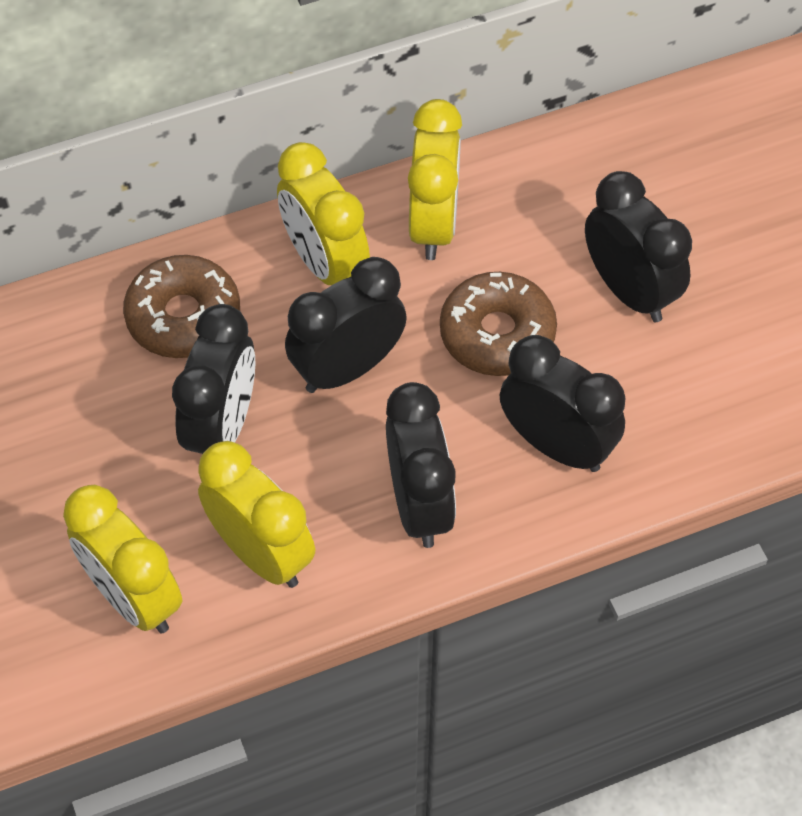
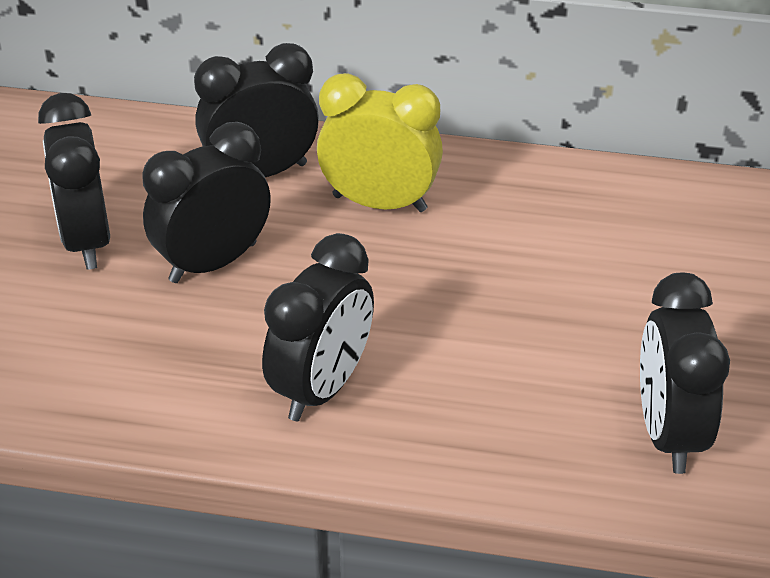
brown donut: 2 -> 0
yellow clock: 4 -> 1

